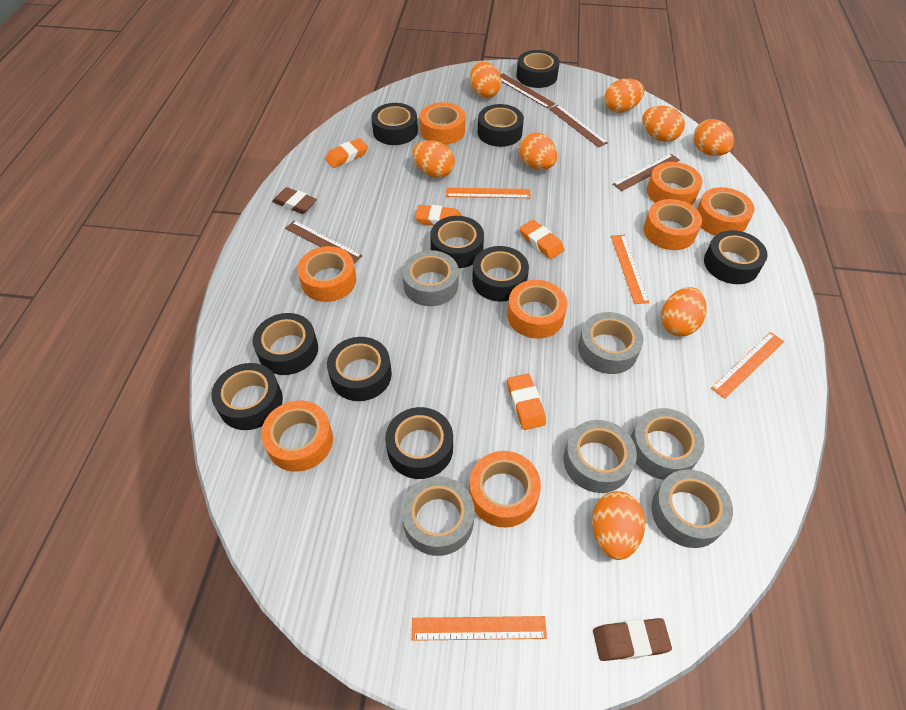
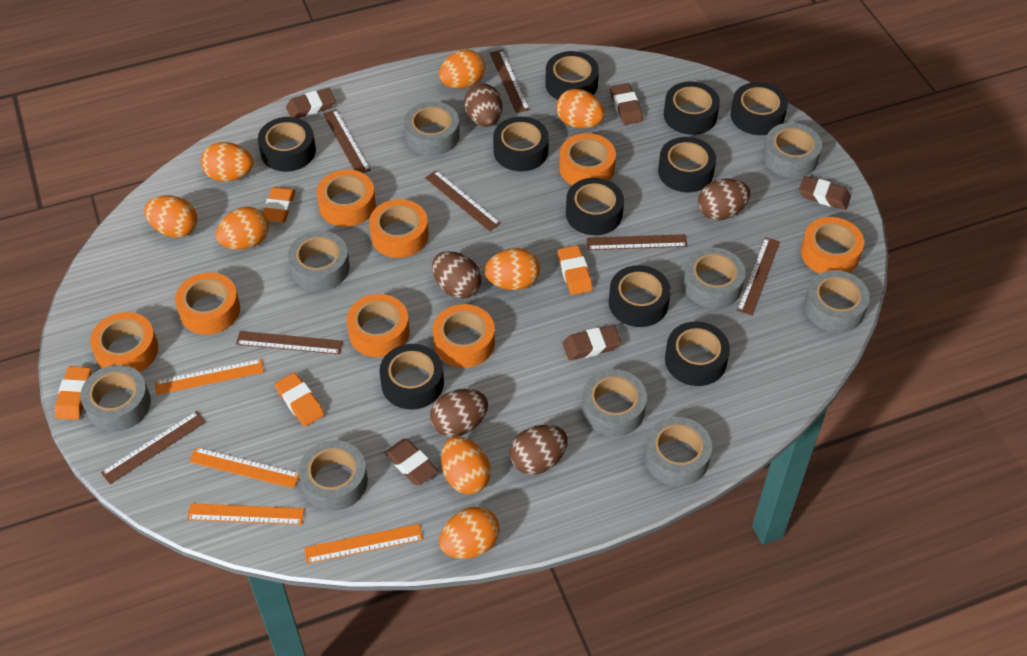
brown egg: 0 -> 5
brown eraser: 2 -> 5
brown ruler: 4 -> 7
grey tape: 6 -> 9

